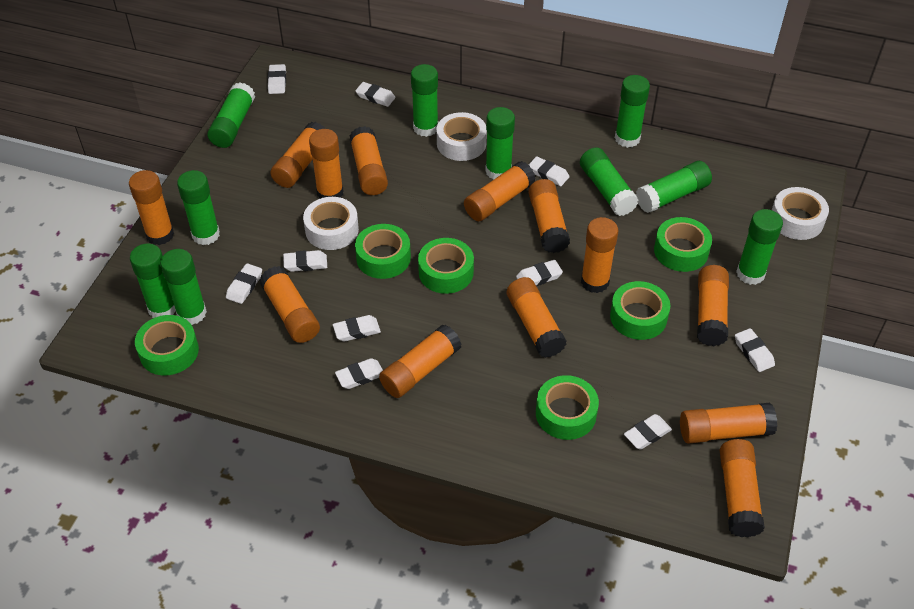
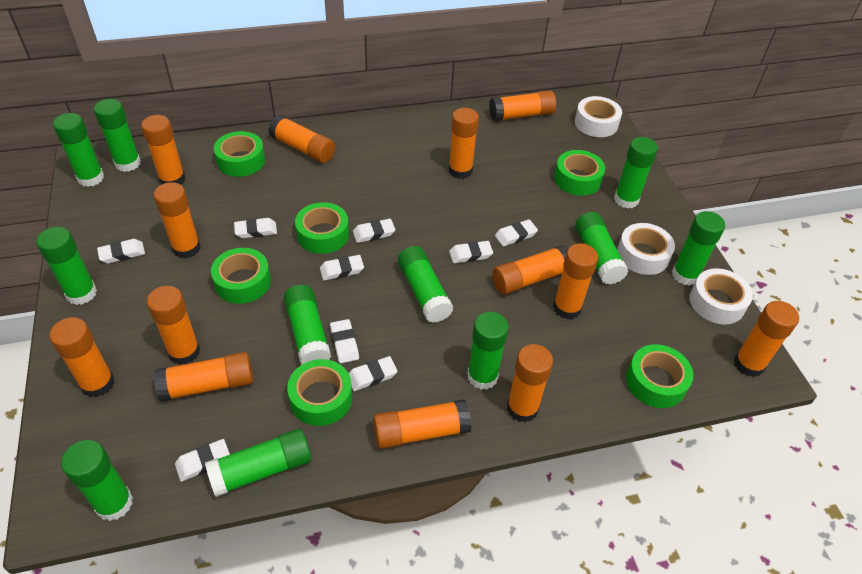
green glue stick: 10 -> 11
white eraser: 10 -> 9

